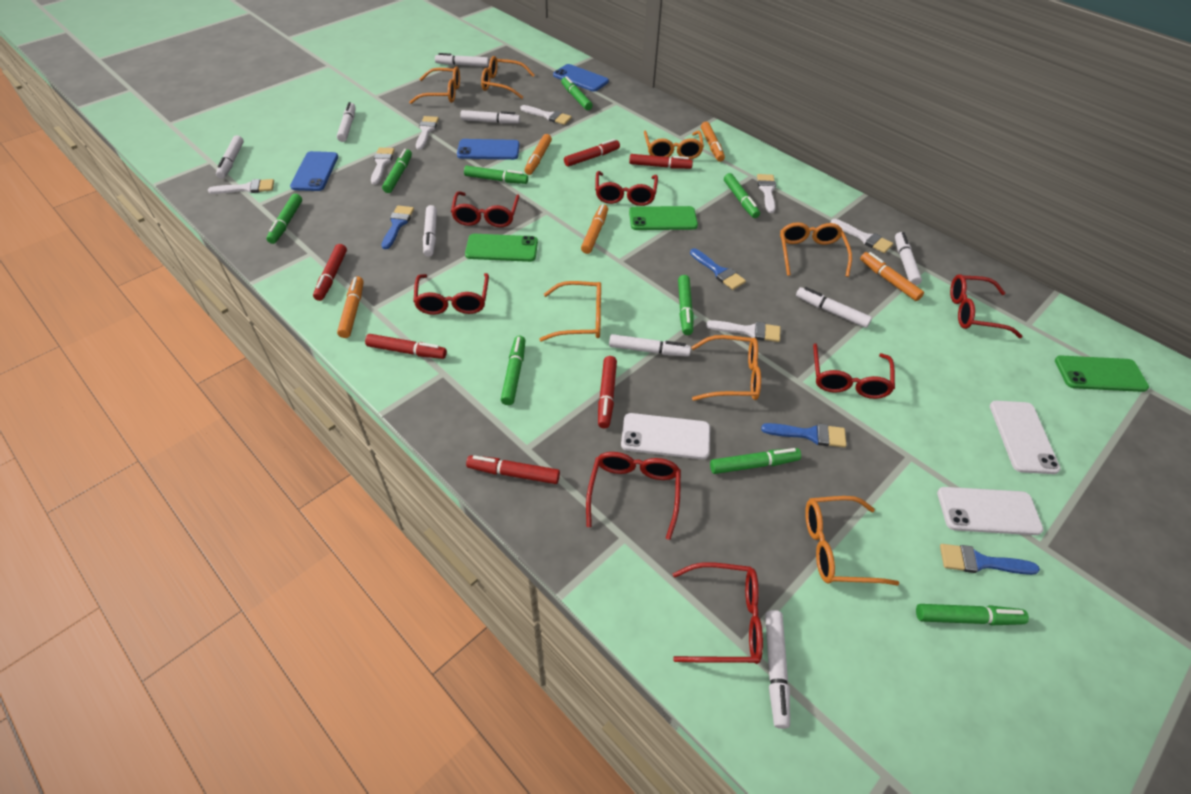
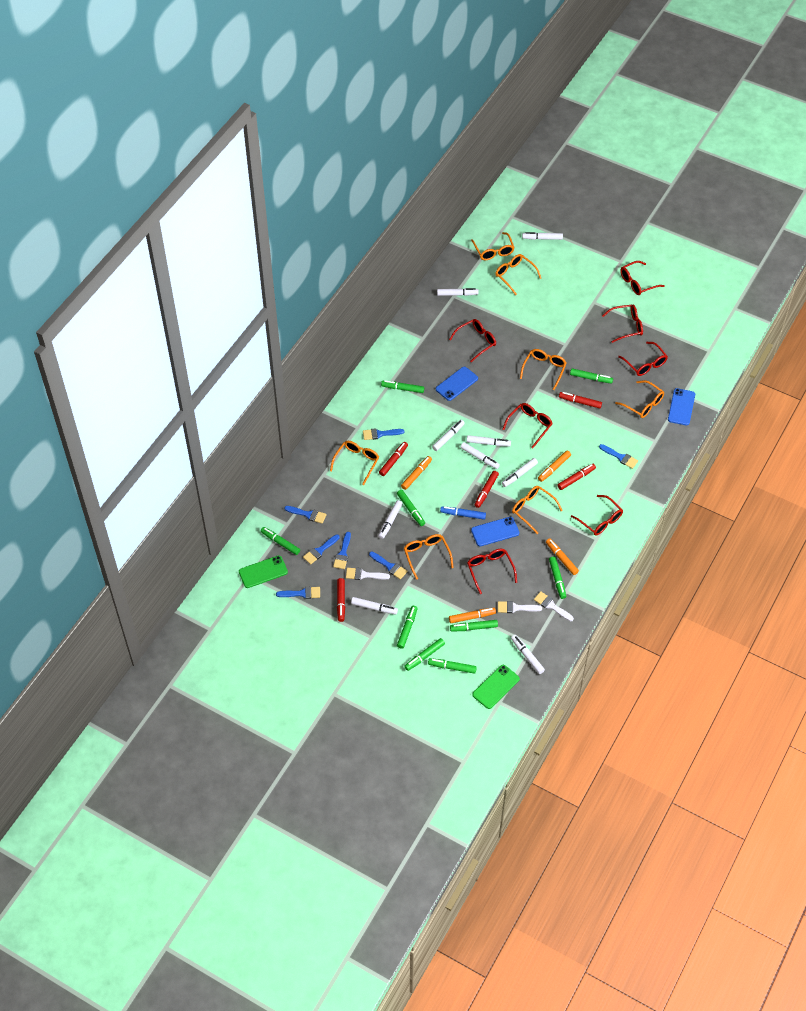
blue brush: 4 -> 7
blue marker: 0 -> 1
green phone: 3 -> 2
orange marker: 5 -> 4
red marker: 6 -> 5
white brush: 7 -> 3
white phone: 3 -> 0

